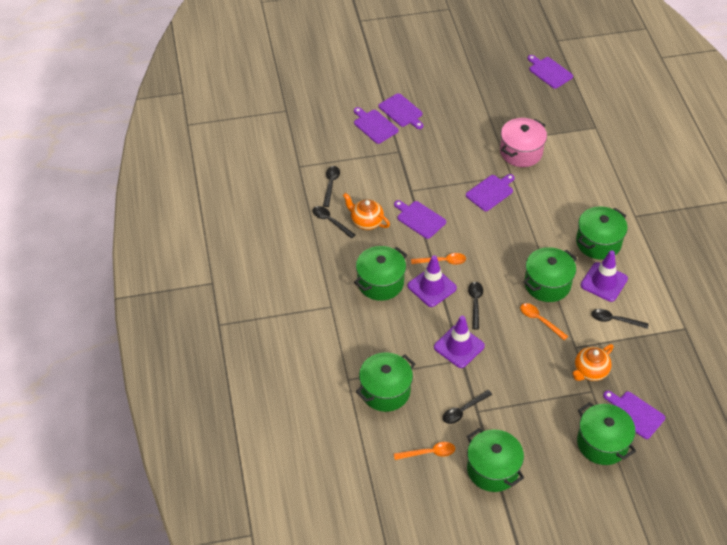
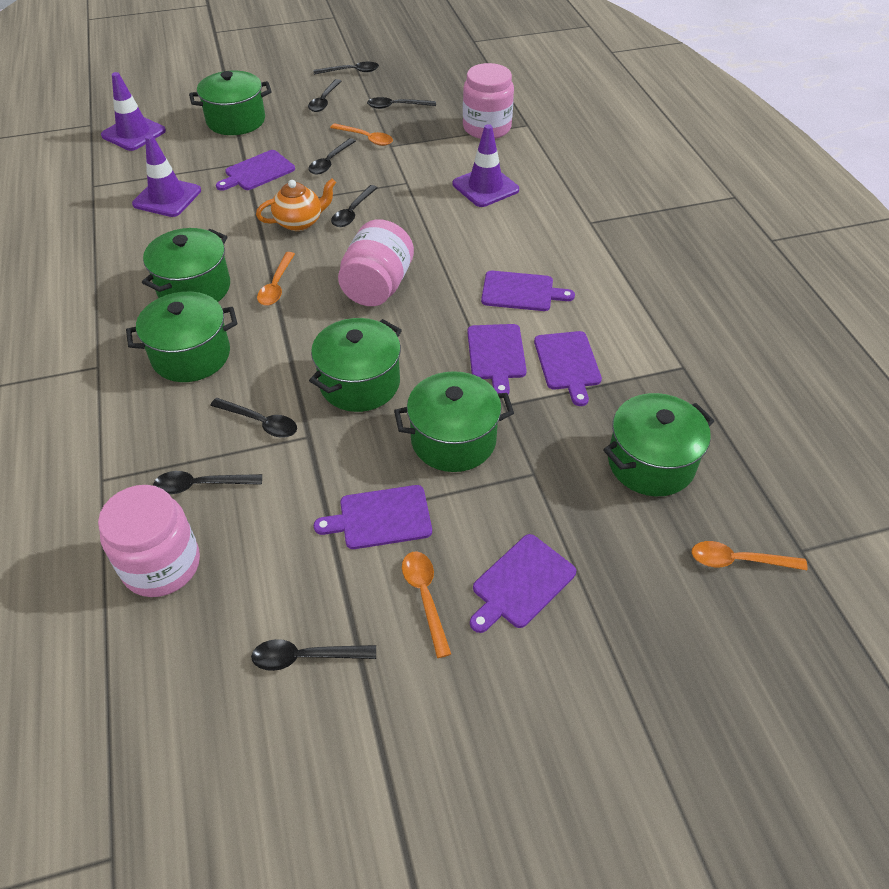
black spoon: 5 -> 8
orange spoon: 3 -> 4
orange teapot: 2 -> 1
pink jar: 0 -> 3
pink pot: 1 -> 0

